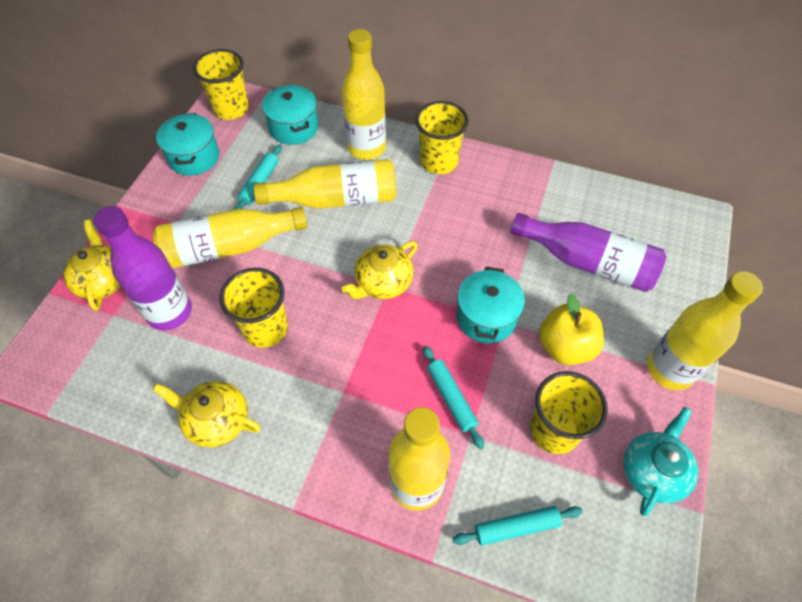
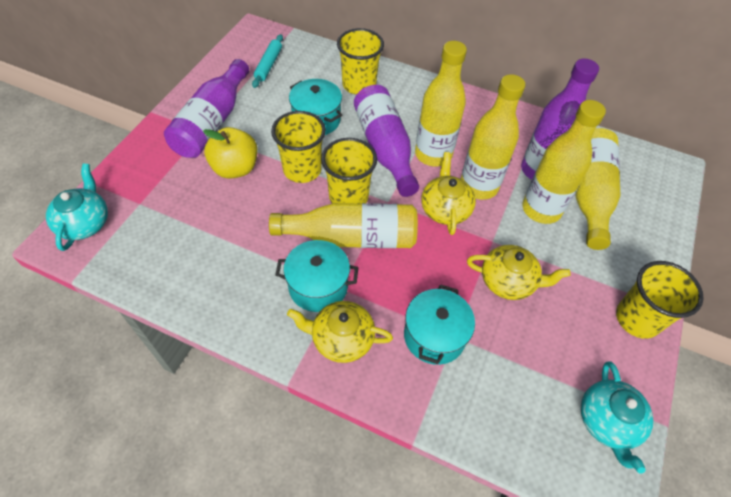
purple bottle: 2 -> 3
turquoise rolling pin: 3 -> 1
turquoise teapot: 1 -> 2

